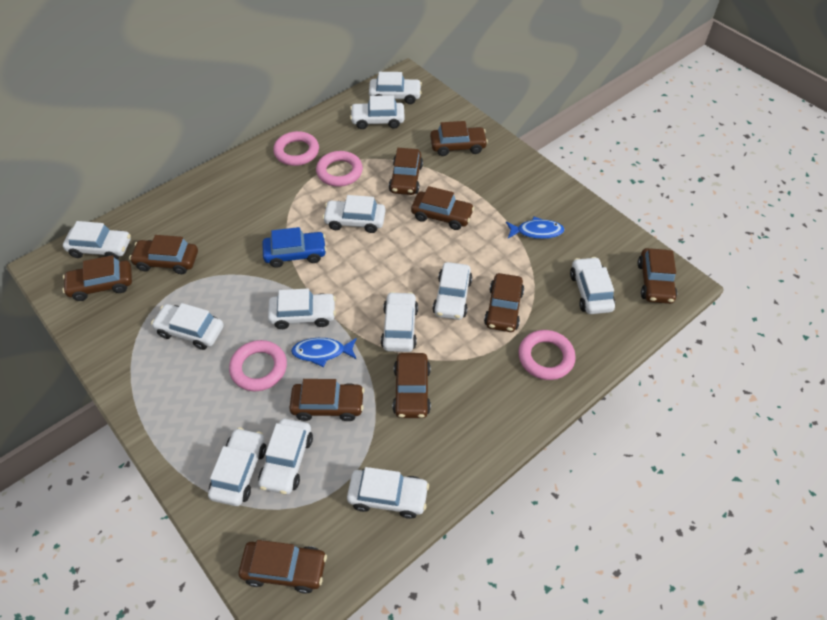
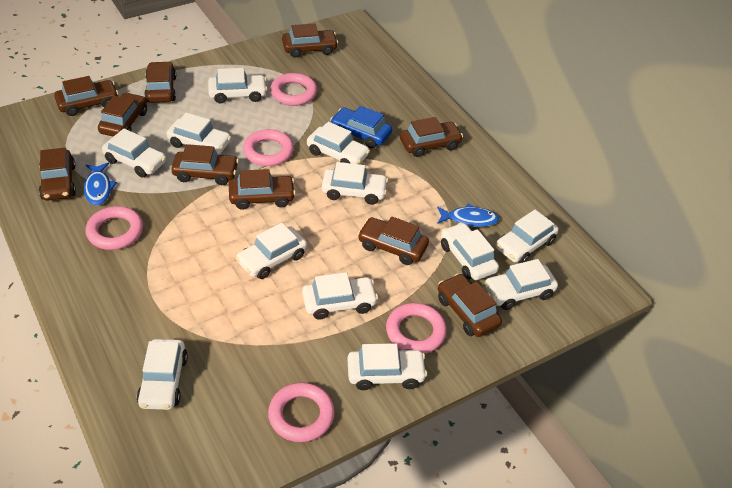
pink ring: 4 -> 5

